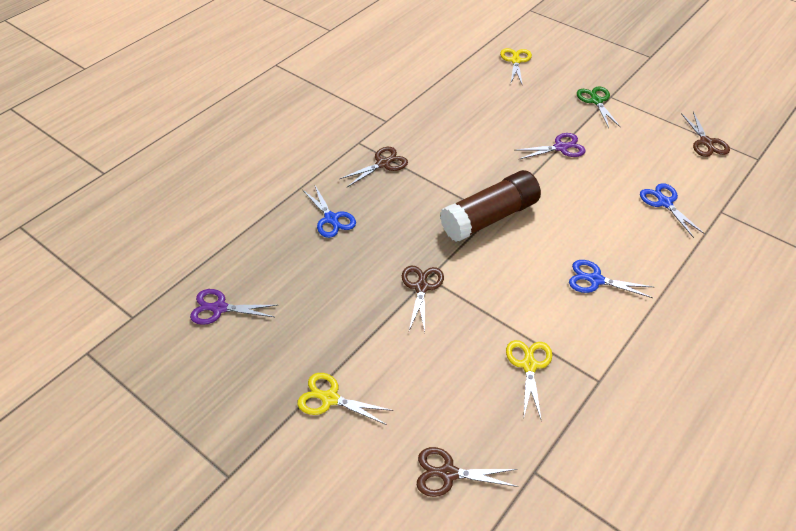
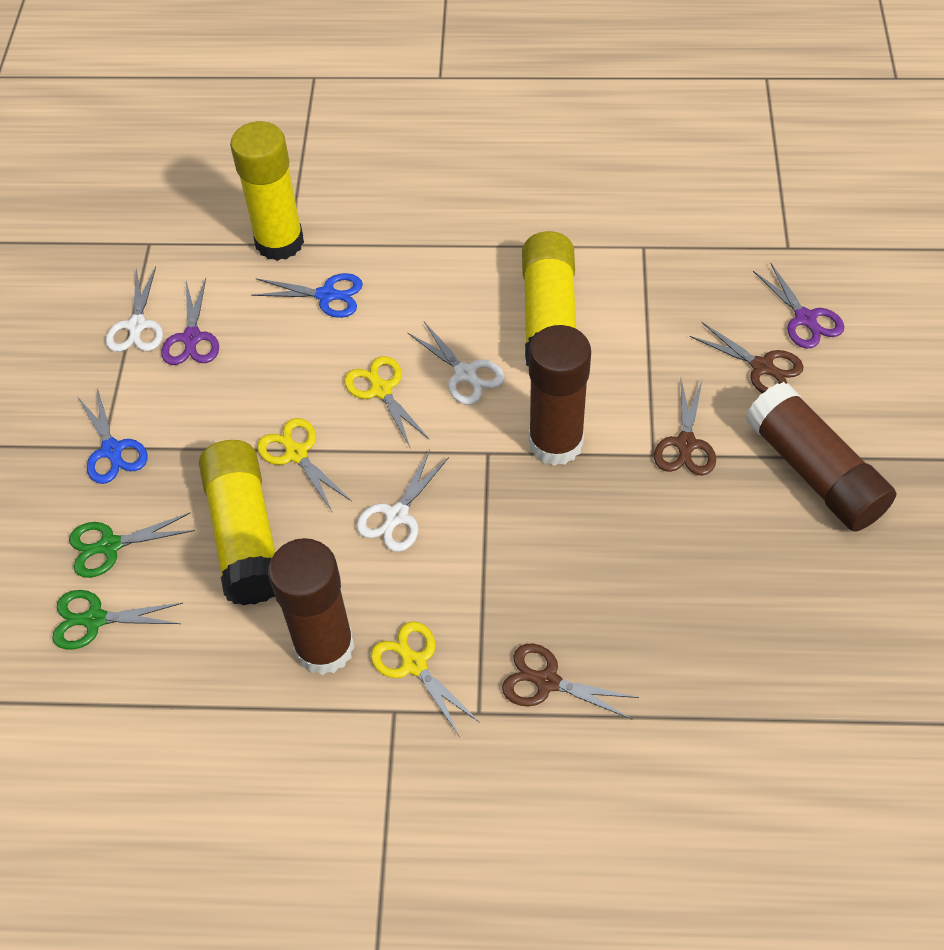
blue scissors: 3 -> 2
brown glue stick: 1 -> 3
brown scissors: 4 -> 3
green scissors: 1 -> 2
white scissors: 0 -> 3
yellow glue stick: 0 -> 3

